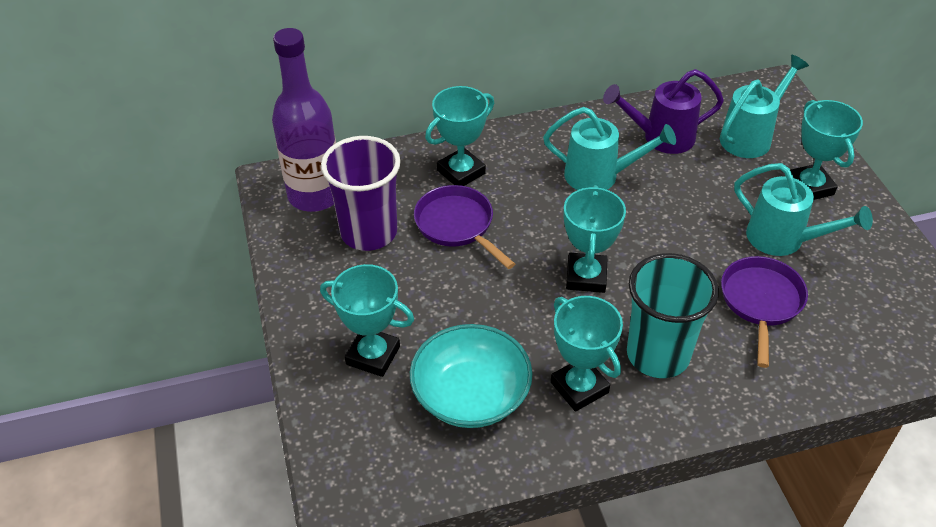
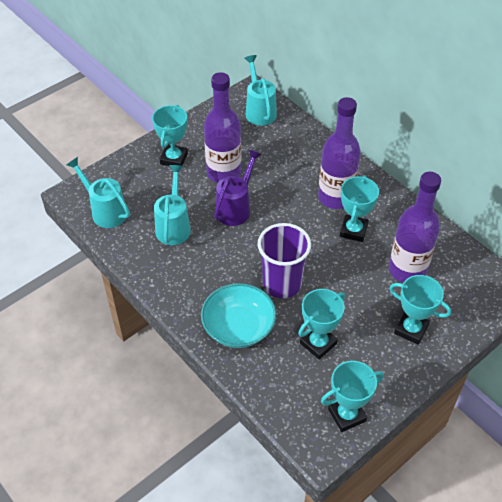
purple bottle: 1 -> 3
purple pan: 2 -> 0
turquoise cup: 1 -> 0

